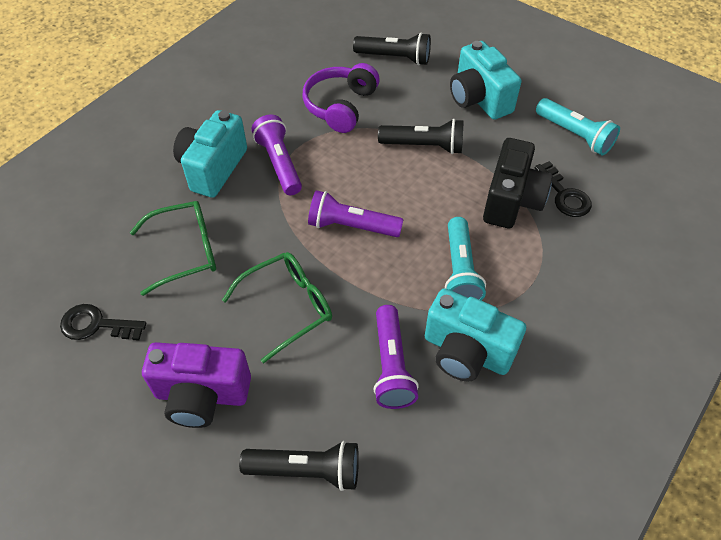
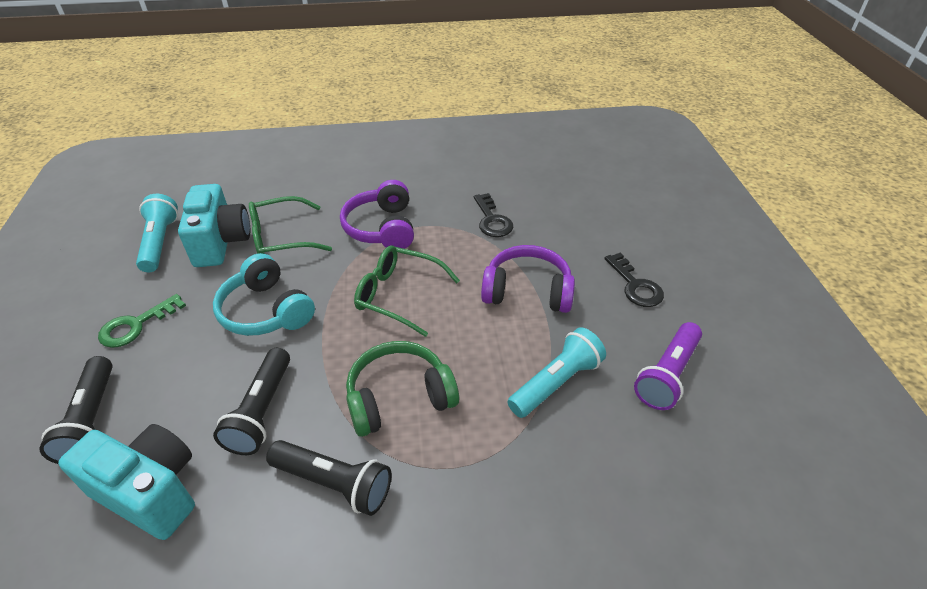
black camera: 1 -> 0
green headphones: 0 -> 1
green key: 0 -> 1
purple camera: 1 -> 0
purple flashlight: 3 -> 1
purple headphones: 1 -> 2
turquoise camera: 3 -> 2
turquoise headphones: 0 -> 1

